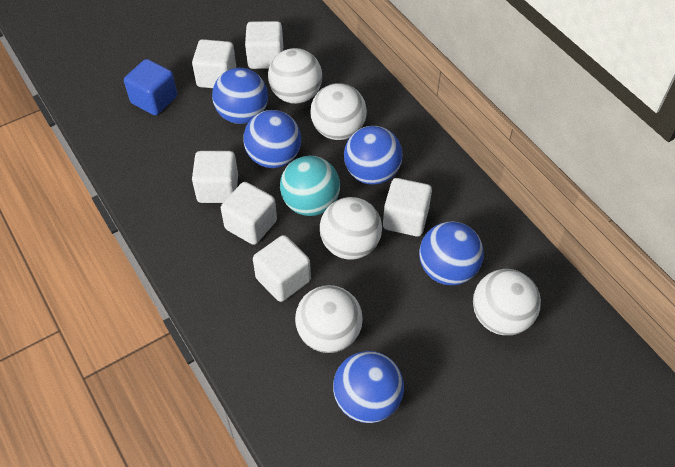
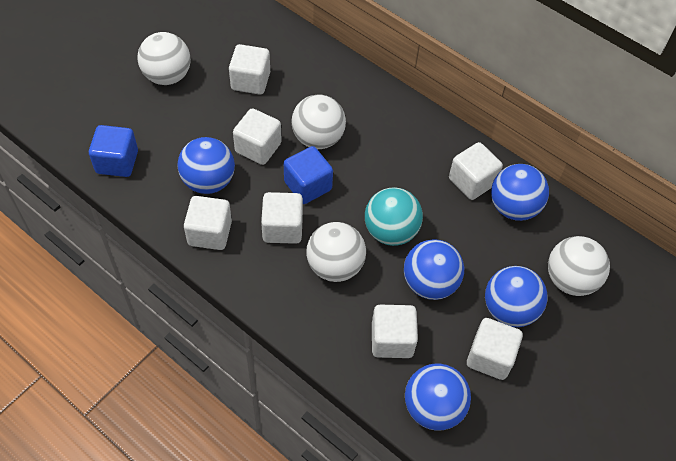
blue cube: 1 -> 2
white ball: 5 -> 4
white cube: 6 -> 7

